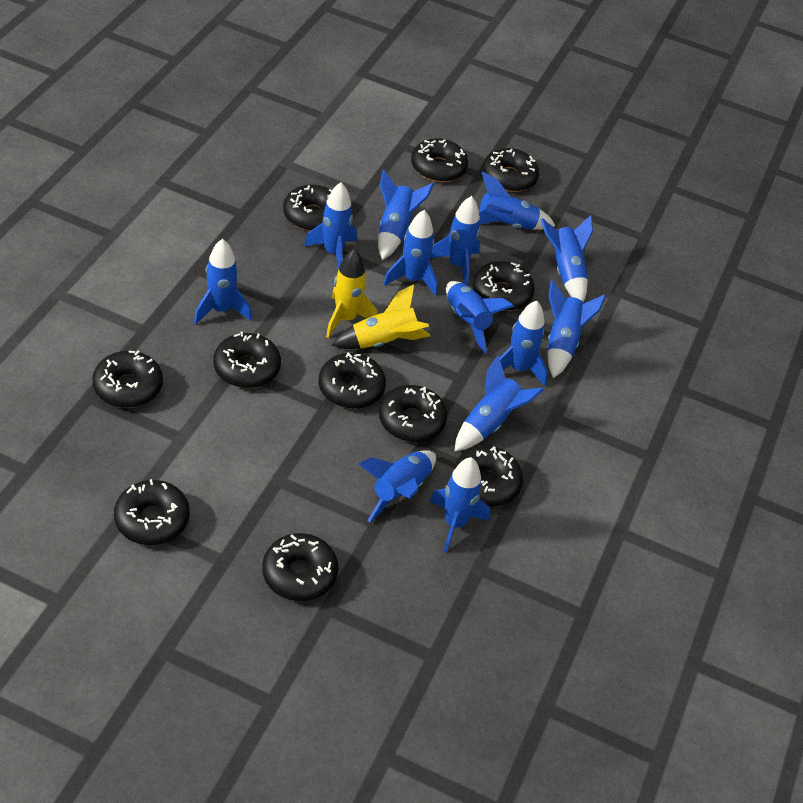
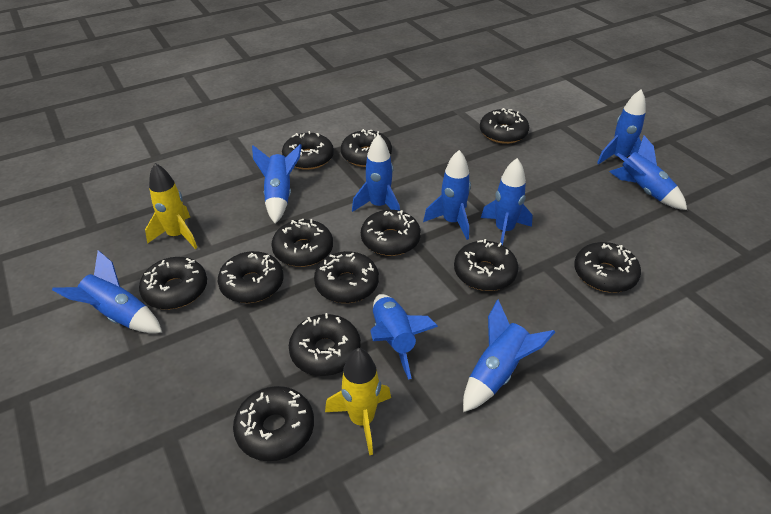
black donut: 11 -> 12
blue rocket: 13 -> 9

